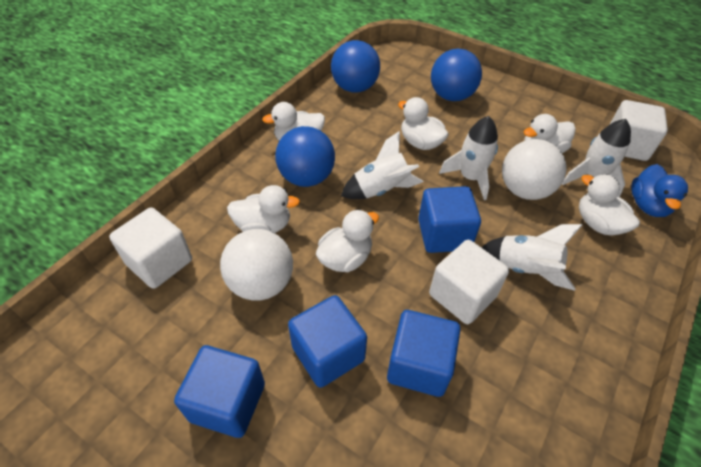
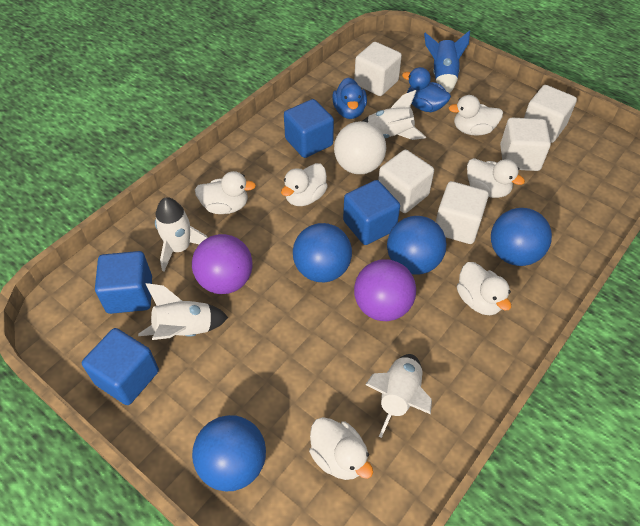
blue ball: 3 -> 4
blue duck: 1 -> 2
blue rocket: 0 -> 1
purple ball: 0 -> 2
white ball: 2 -> 1
white cube: 3 -> 5

